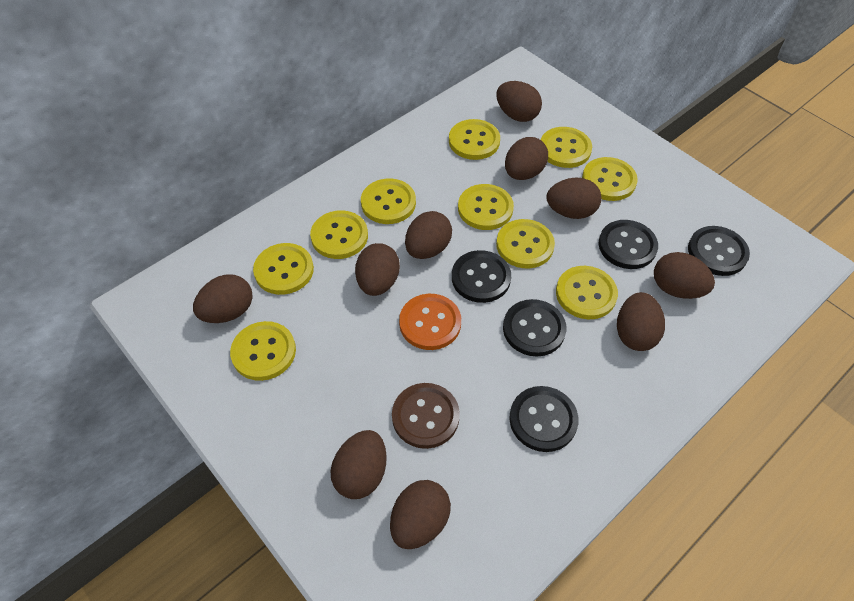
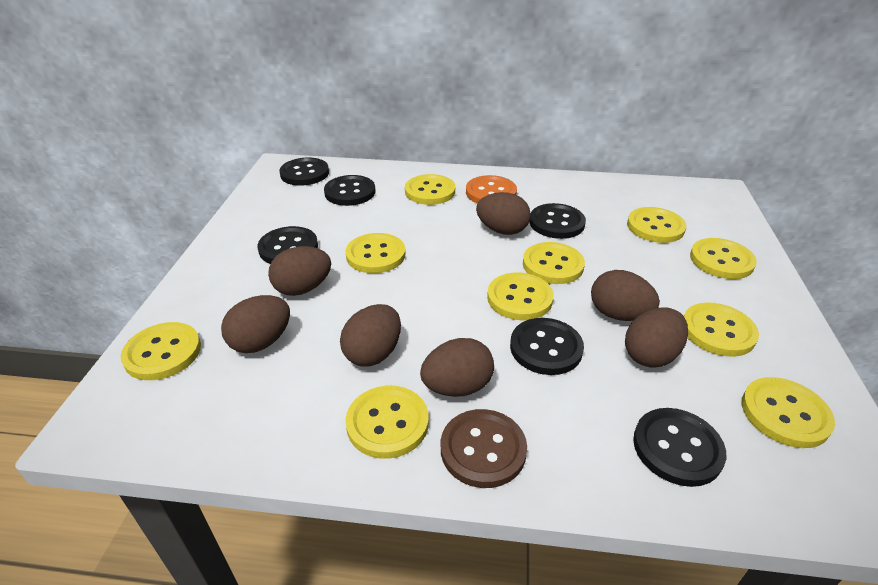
black button: 5 -> 6
brown egg: 10 -> 7

